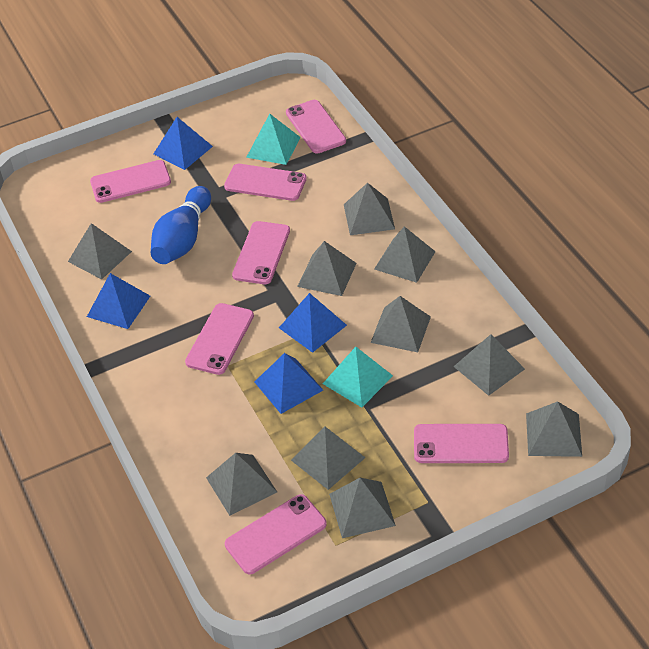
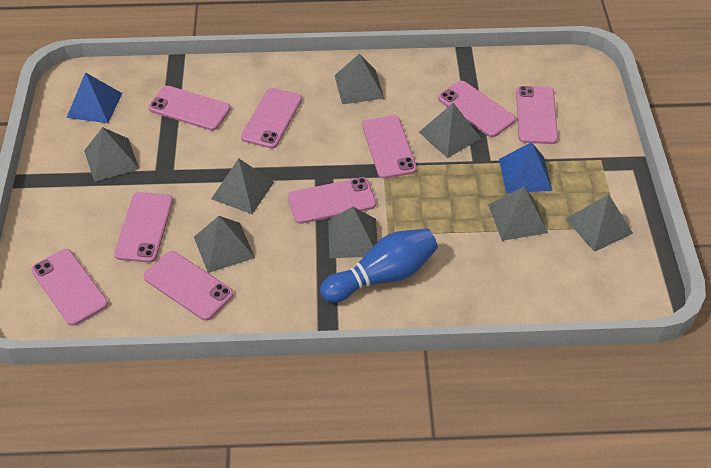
blue pyramid: 4 -> 2
grey pyramid: 10 -> 8
pink phone: 7 -> 9
turquoise pyramid: 2 -> 0

